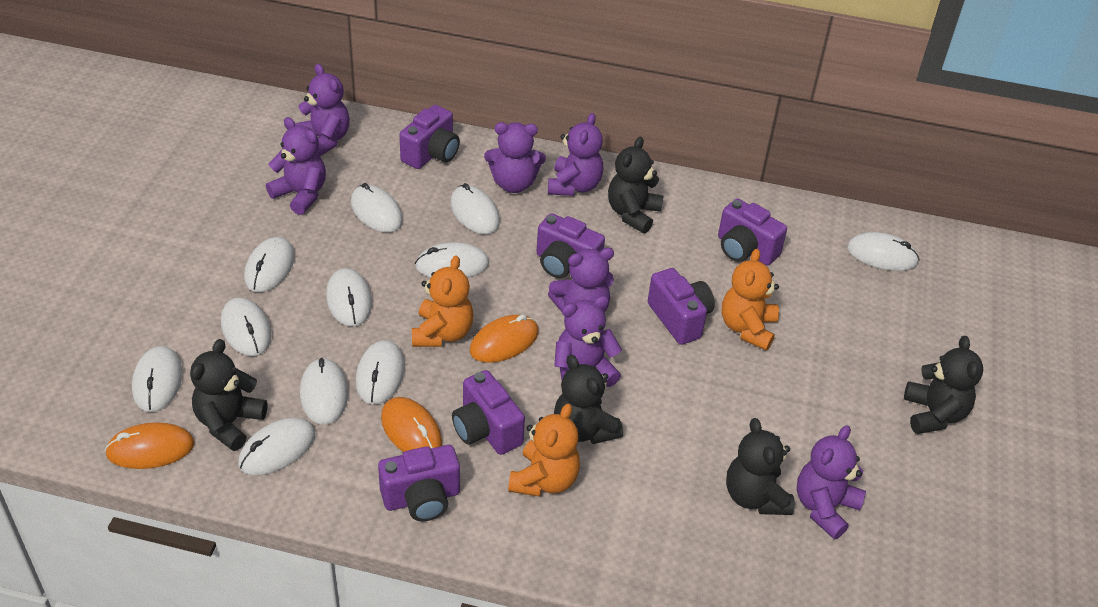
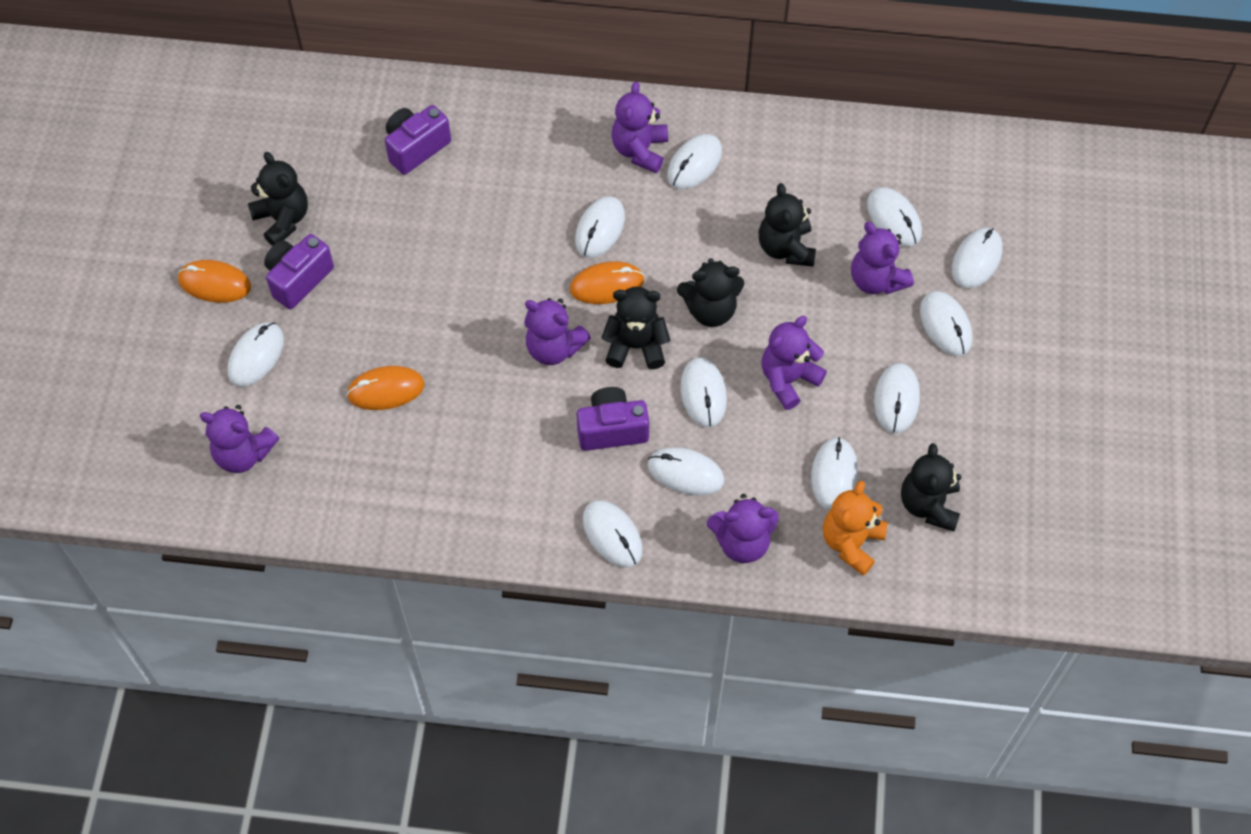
orange teddy bear: 3 -> 1
purple camera: 6 -> 3
purple teddy bear: 7 -> 6

